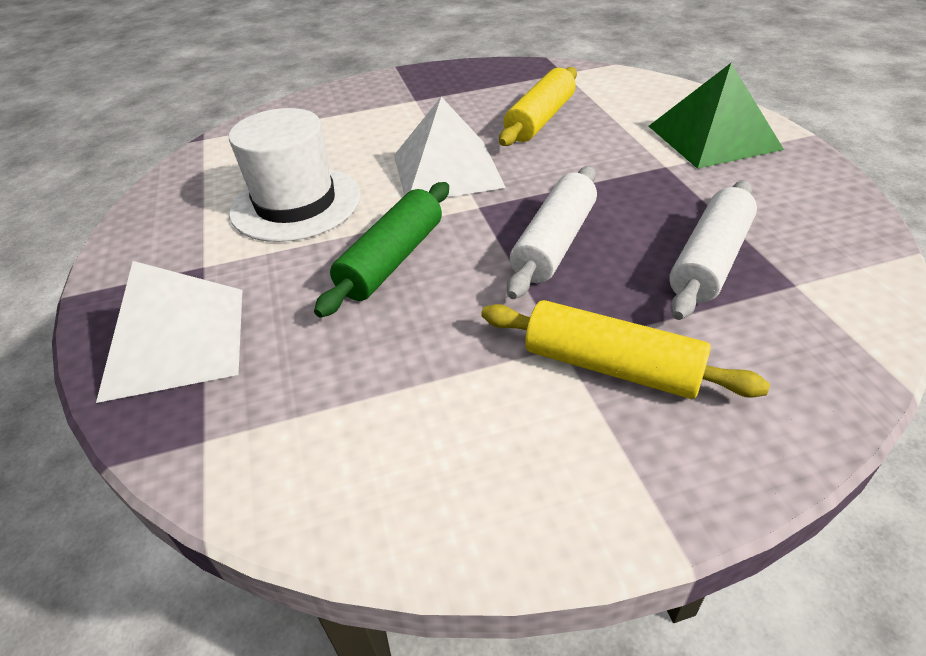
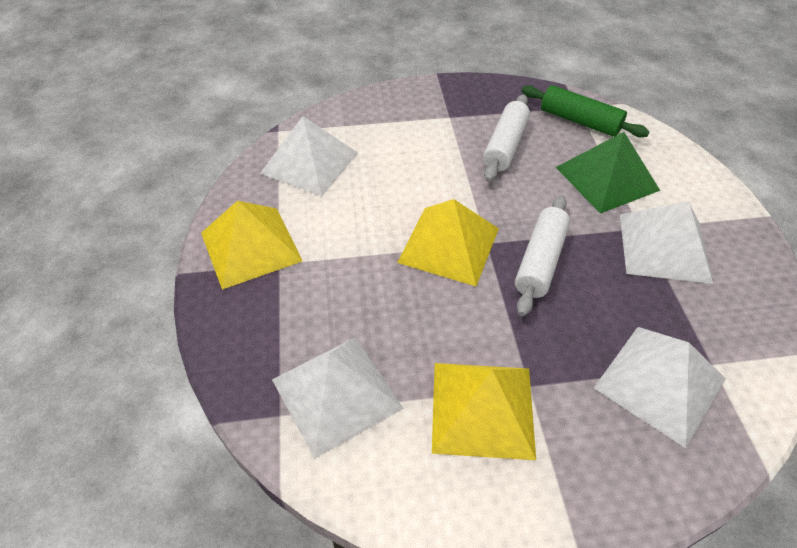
white hat: 1 -> 0
white pyramid: 2 -> 4
yellow pyramid: 0 -> 3
yellow rolling pin: 2 -> 0

